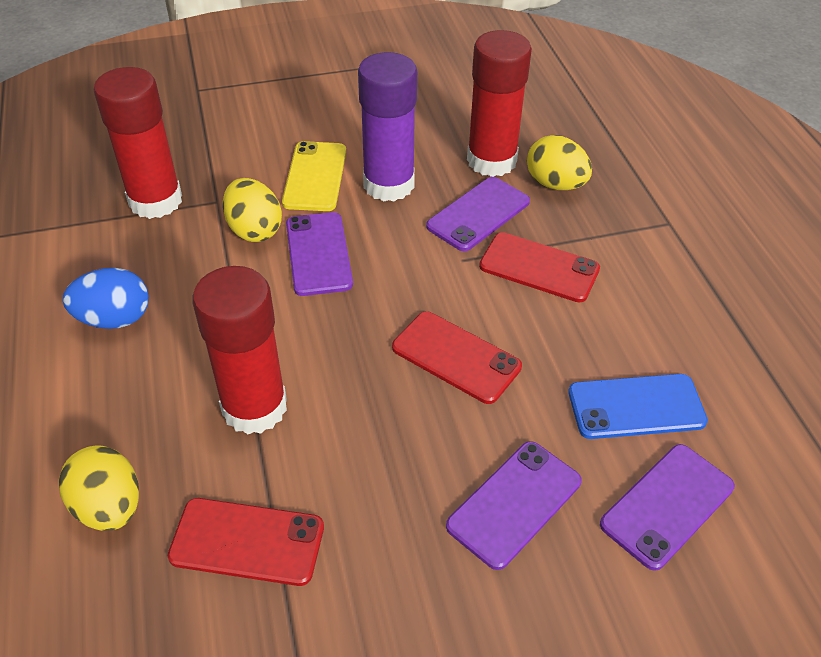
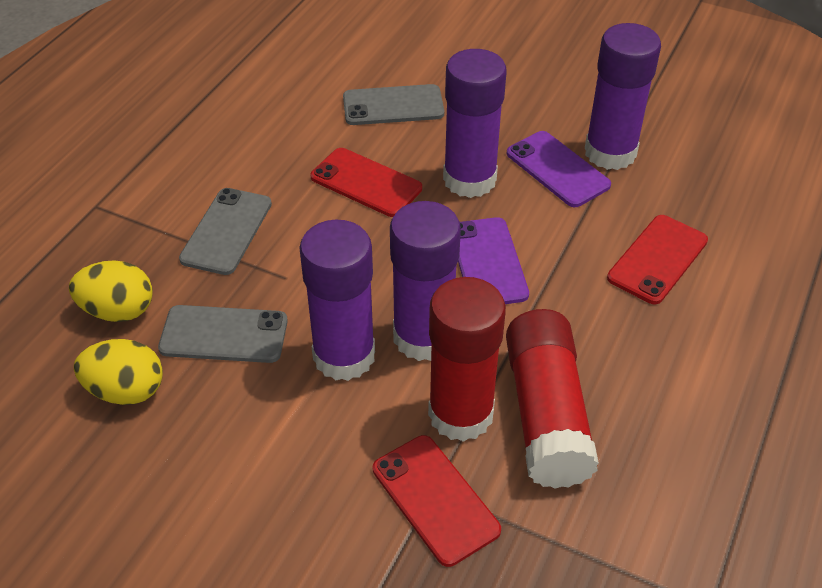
blue egg: 1 -> 0
blue phone: 1 -> 0
grey phone: 0 -> 3
purple glue stick: 1 -> 4
purple phone: 4 -> 2
red glue stick: 3 -> 2
yellow egg: 3 -> 2
yellow phone: 1 -> 0

